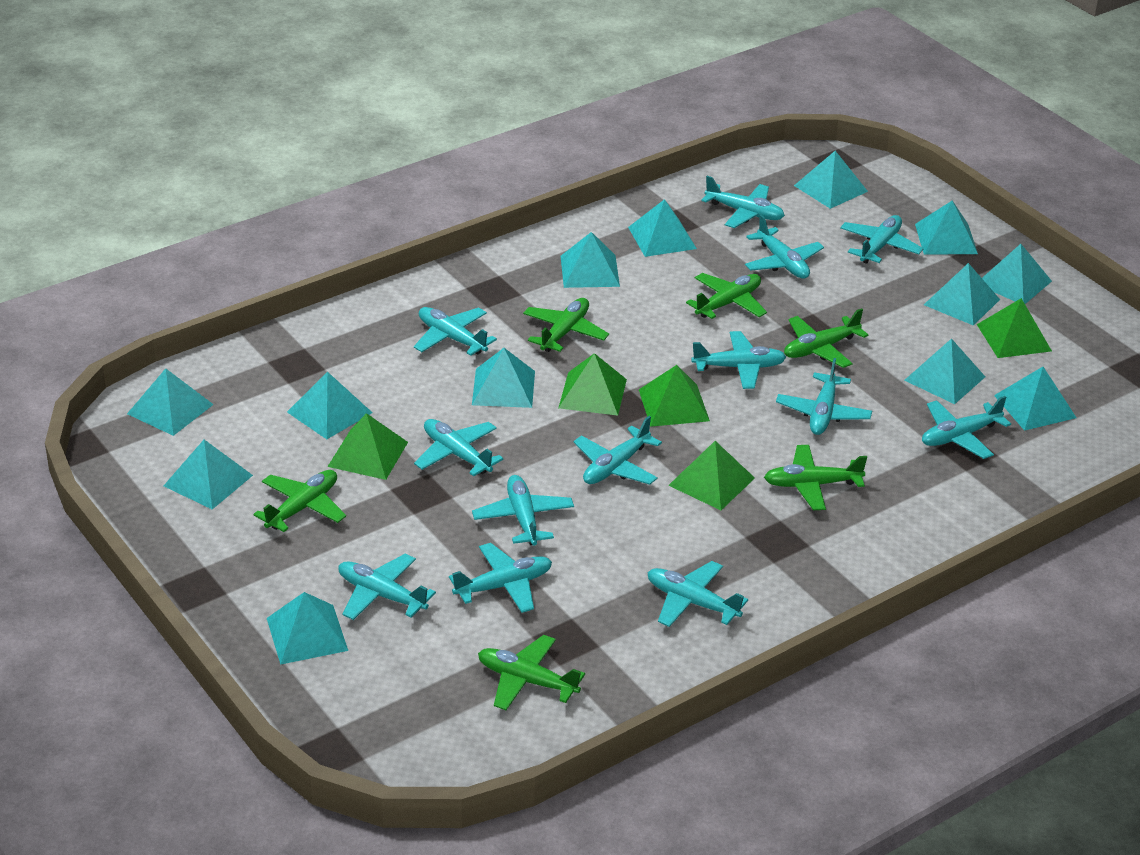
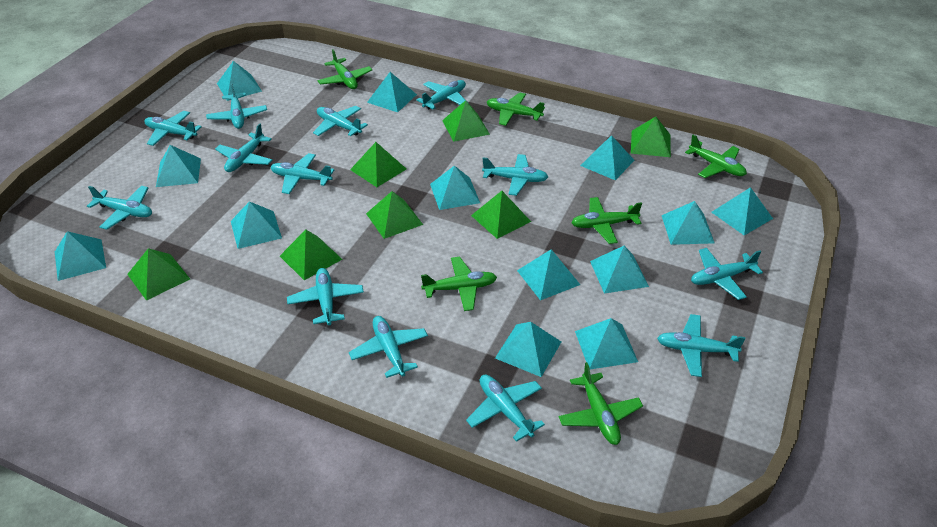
green pyramid: 5 -> 7

